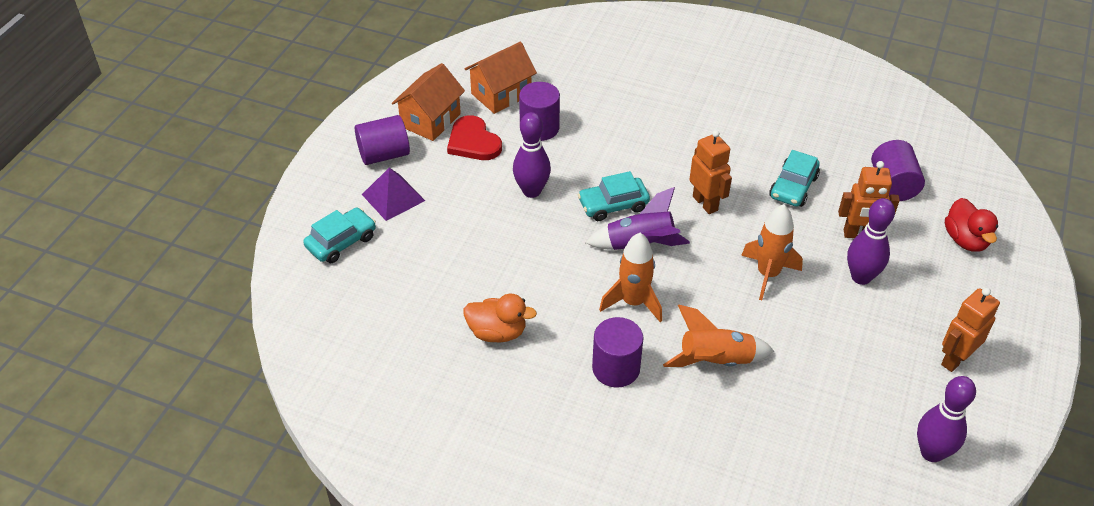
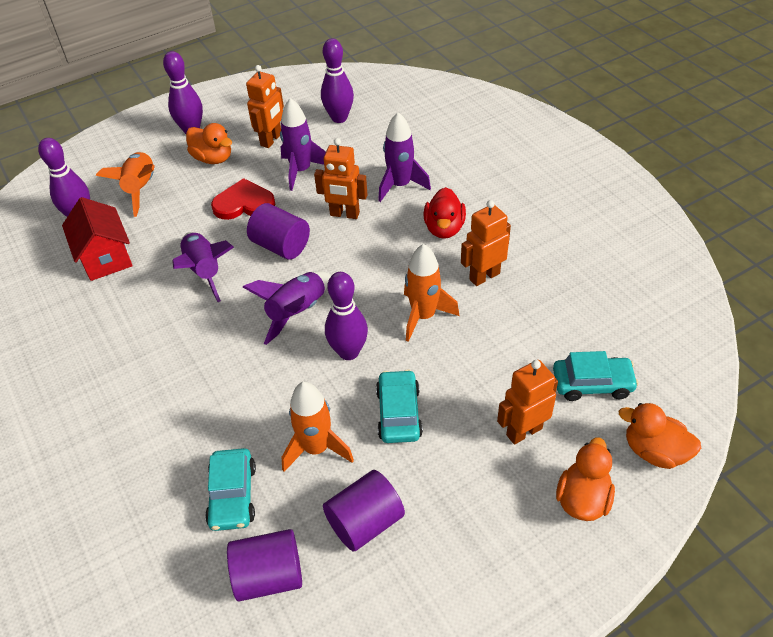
orange duck: 1 -> 3
orange house: 2 -> 0
orange robot: 3 -> 4
purple bowling pin: 3 -> 4
purple cylinder: 4 -> 3
purple pyramid: 1 -> 0
purple rocket: 1 -> 4
red house: 0 -> 1

